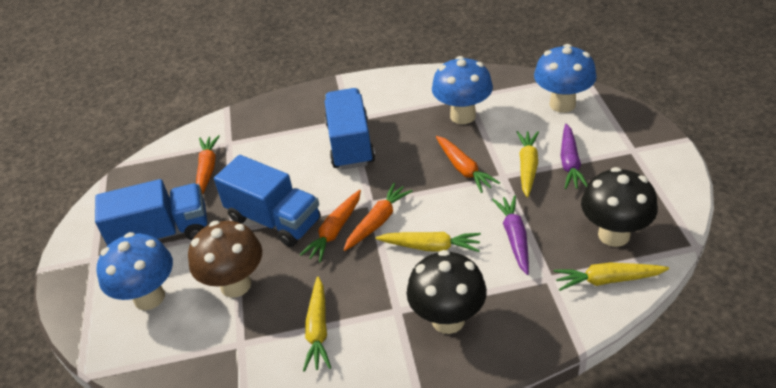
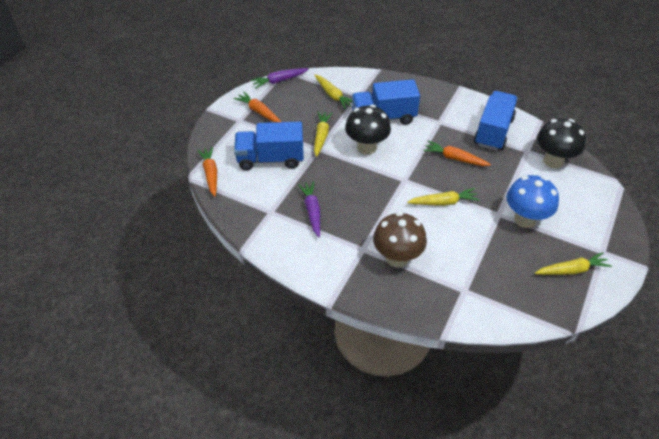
blue mushroom: 3 -> 1
orange carrot: 4 -> 3

